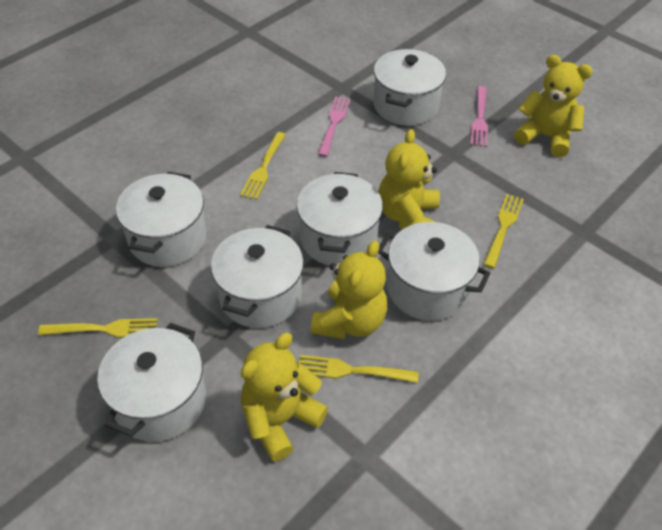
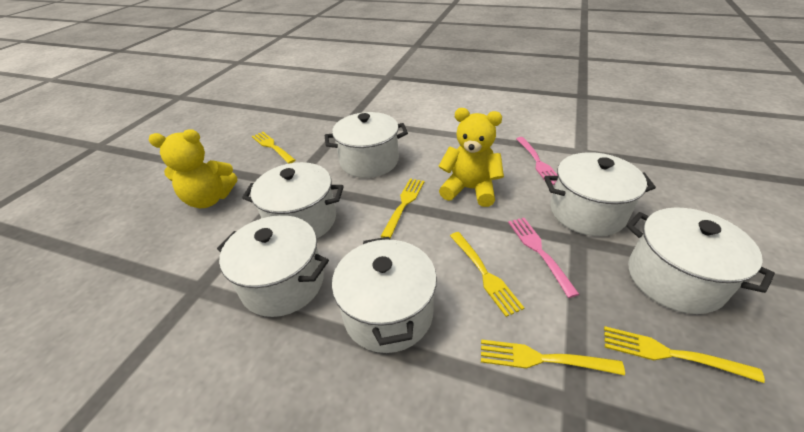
yellow fork: 4 -> 5
yellow teddy bear: 4 -> 2

